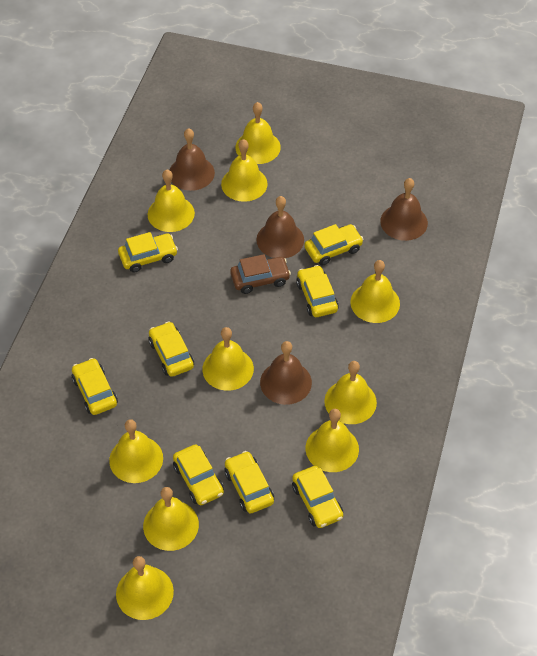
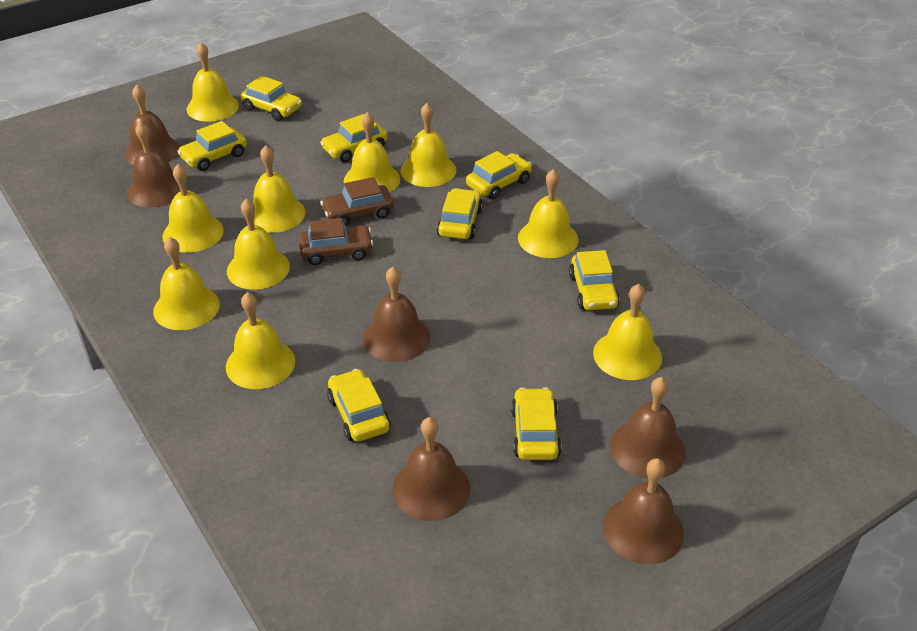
brown bell: 4 -> 6
brown car: 1 -> 2

